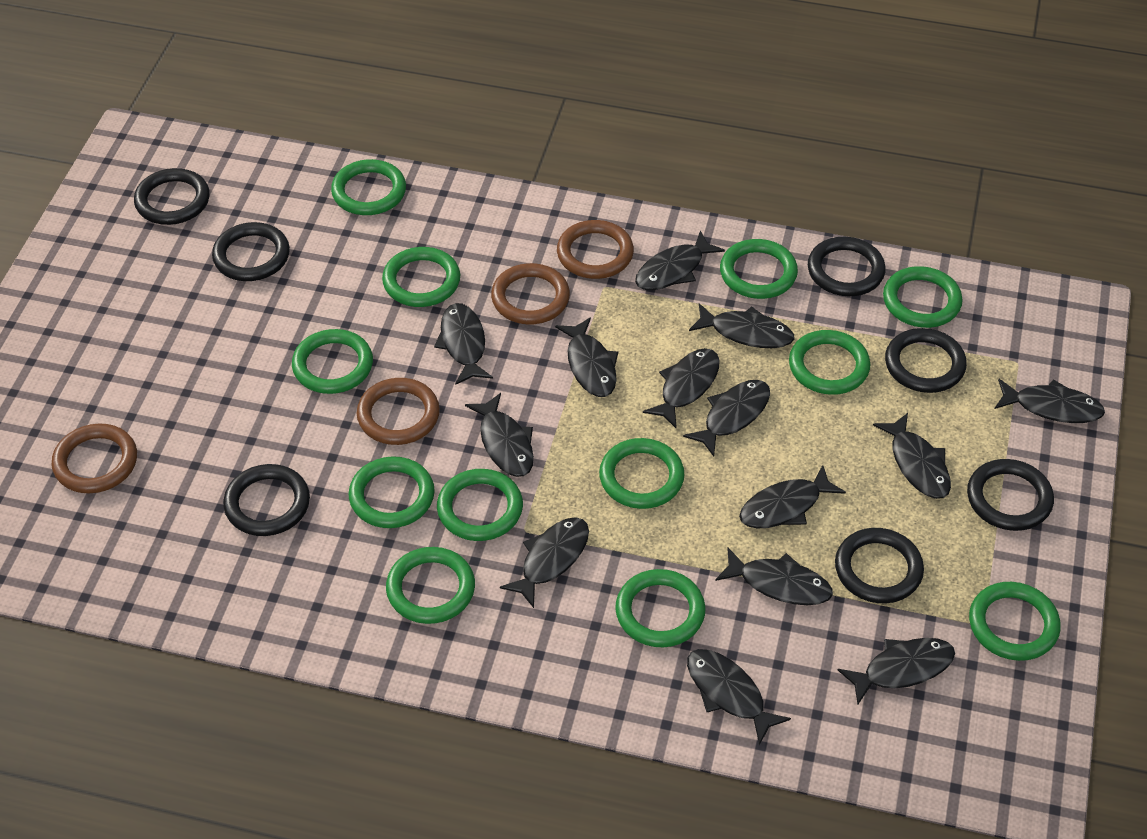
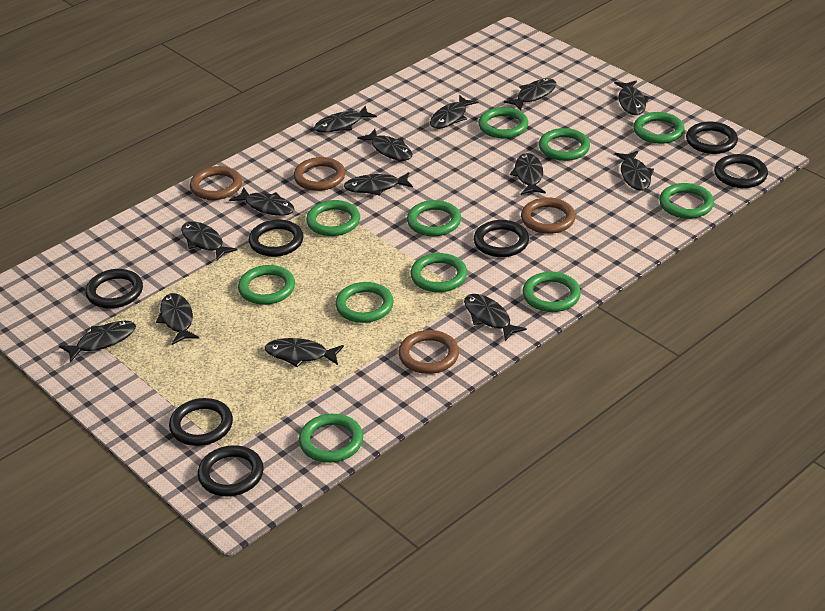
green ring: 12 -> 11

